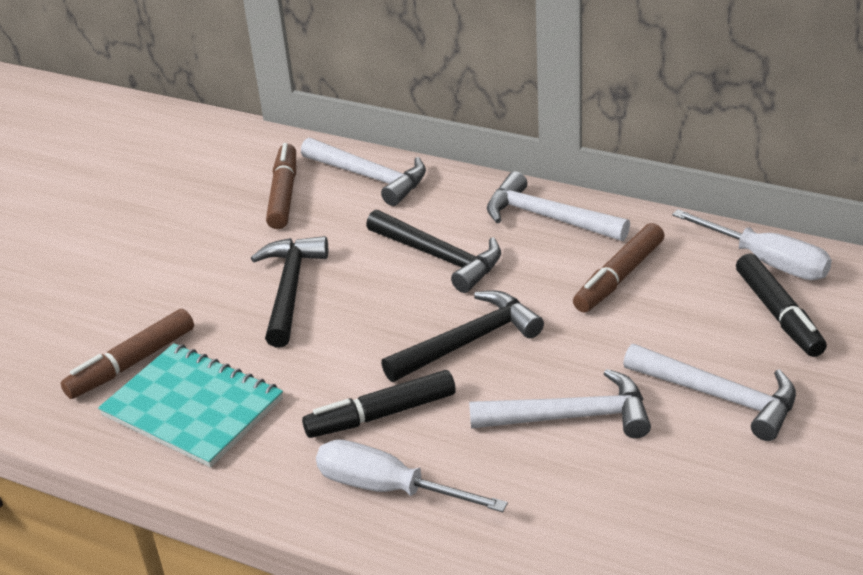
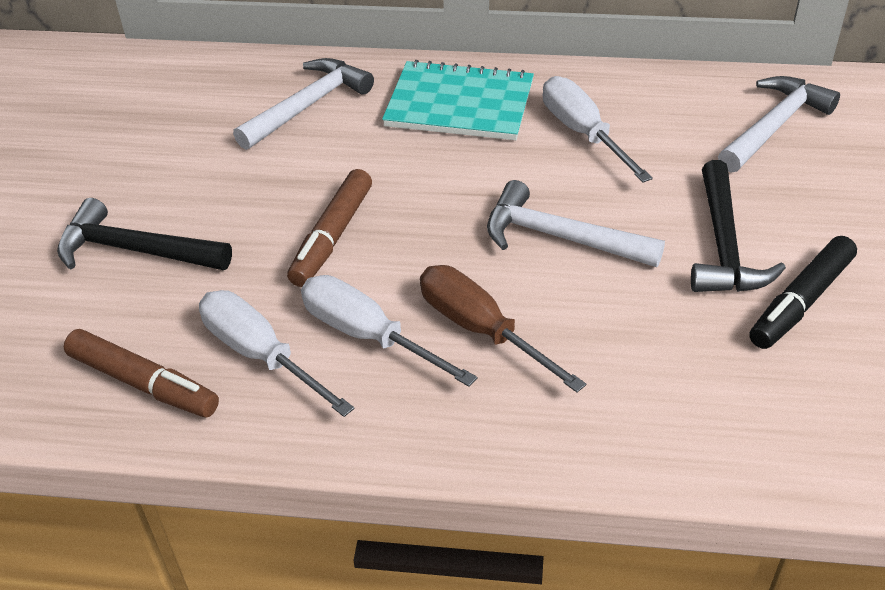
black hammer: 3 -> 2
black marker: 2 -> 1
brown marker: 3 -> 2
brown screwdriver: 0 -> 1
white hammer: 4 -> 3
white screwdriver: 2 -> 3

